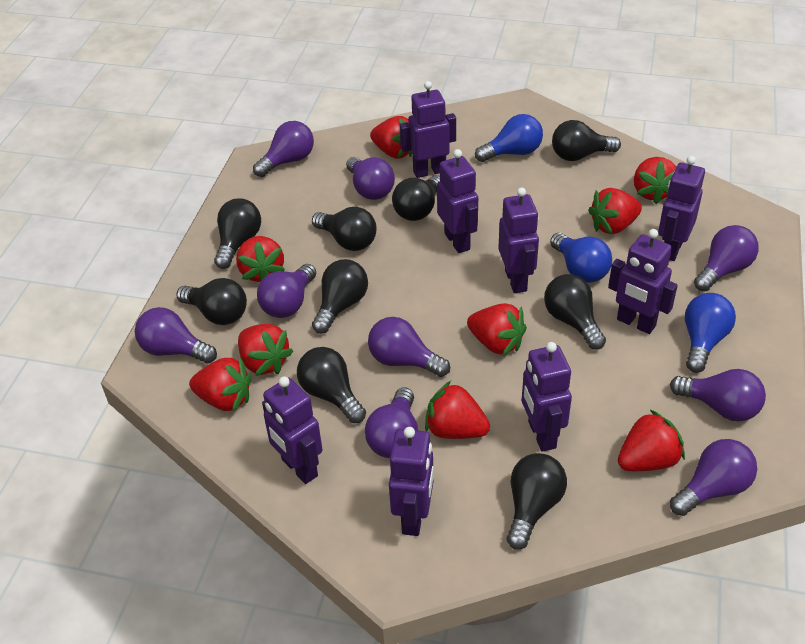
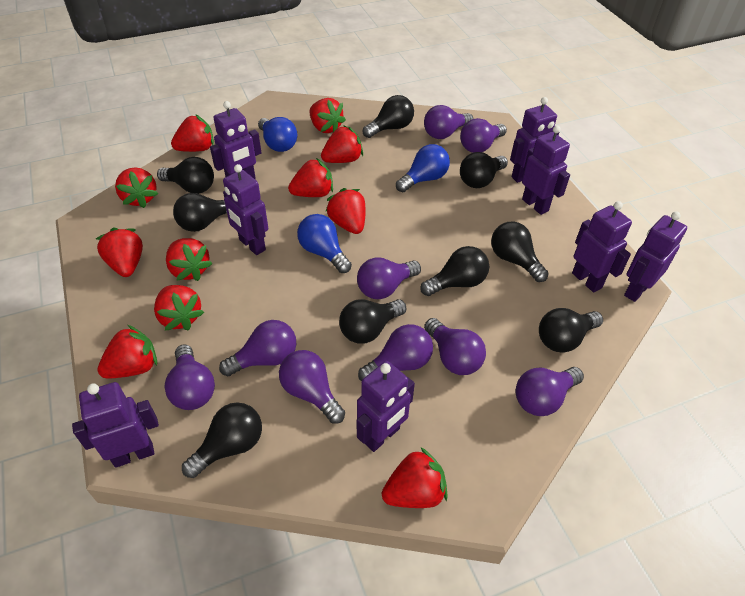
red strawberry: 9 -> 11

